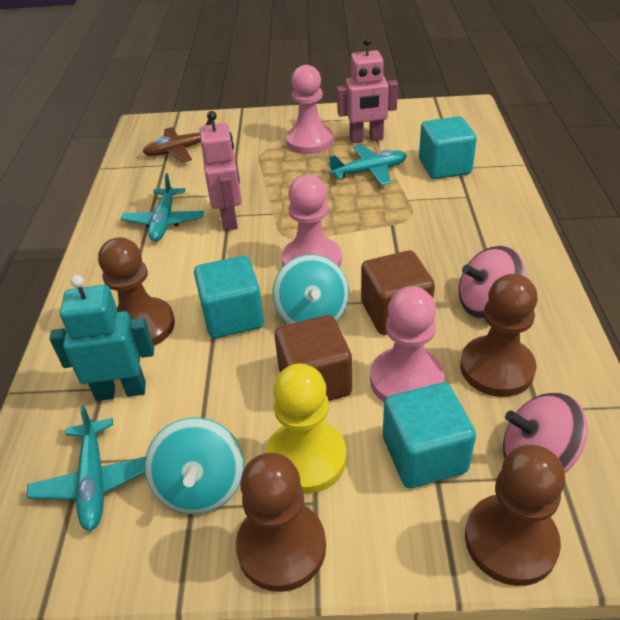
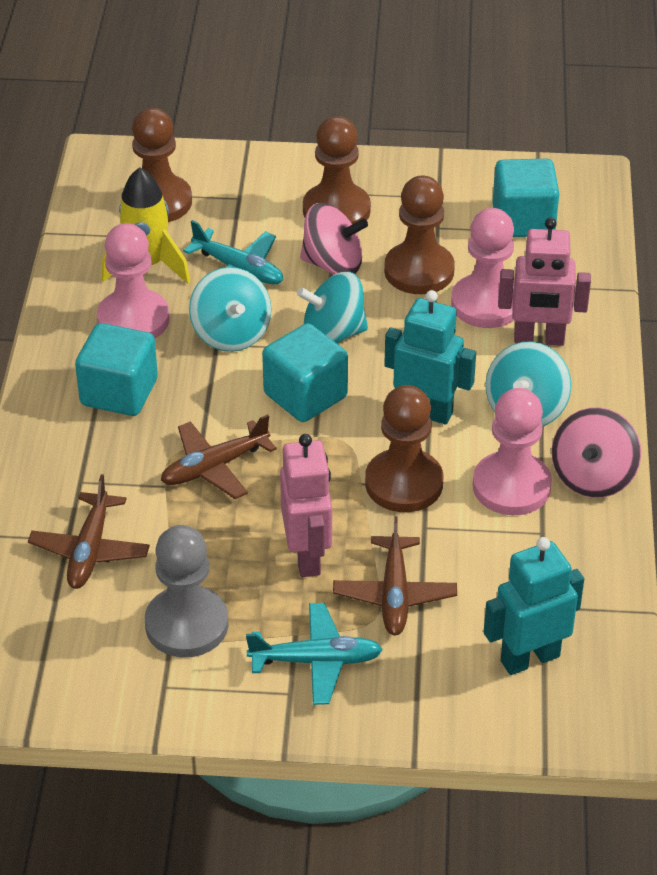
brown cube: 2 -> 0
brown plane: 1 -> 3
grey pawn: 0 -> 1
turquoise plane: 3 -> 2
turquoise robot: 1 -> 2
turquoise spinning top: 2 -> 3
yellow pawn: 1 -> 0
yellow rocket: 0 -> 1

